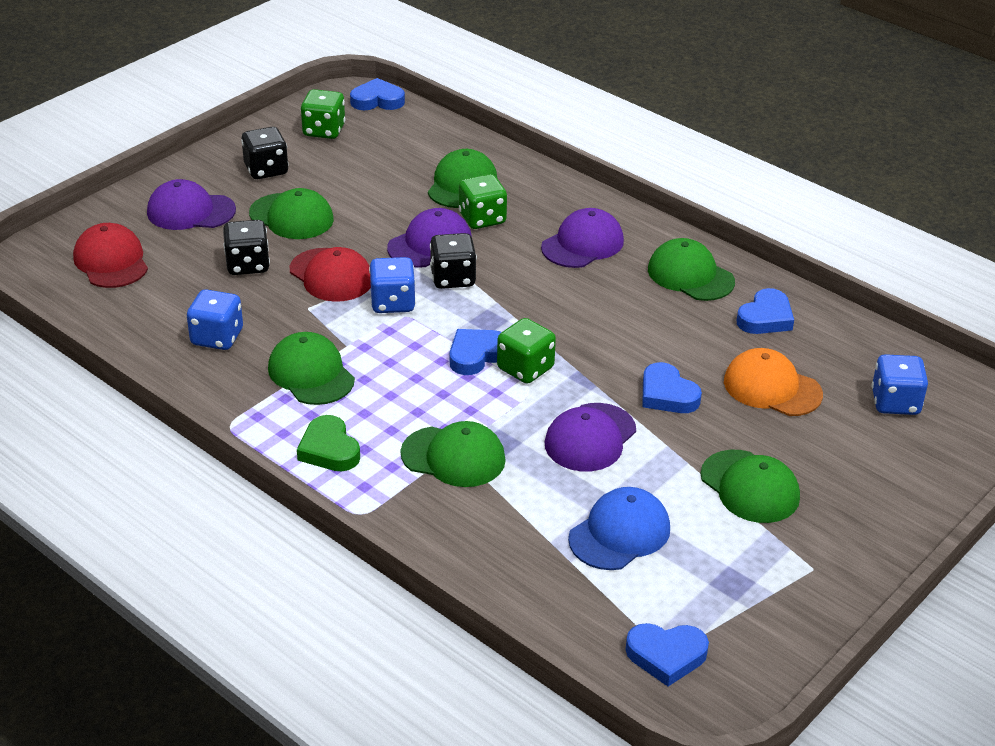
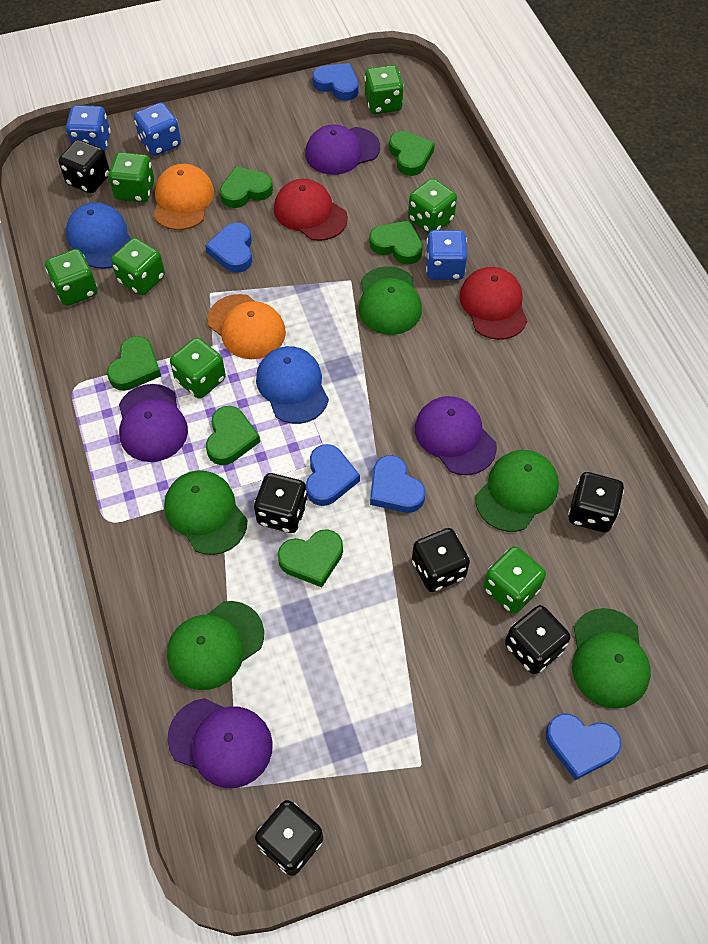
black dice: 3 -> 6
blue cap: 1 -> 2
green cap: 6 -> 5
green dice: 3 -> 7
green heart: 1 -> 6
orange cap: 1 -> 2

